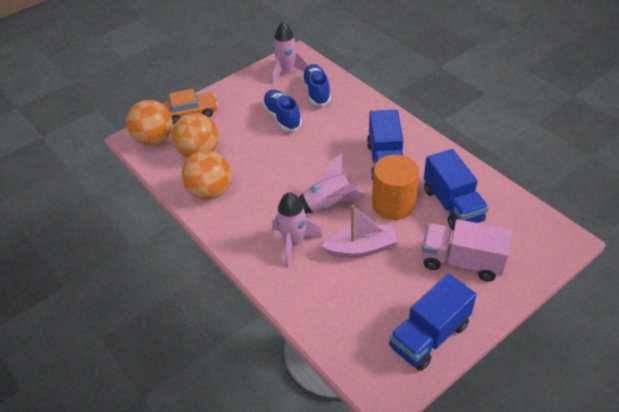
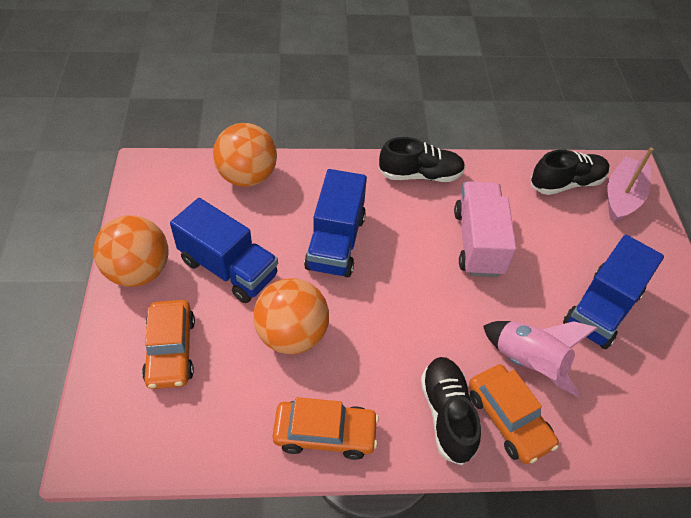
black shoe: 0 -> 3
blue shoe: 2 -> 0
orange car: 1 -> 3
orange cylinder: 1 -> 0
pink rocket: 3 -> 1

